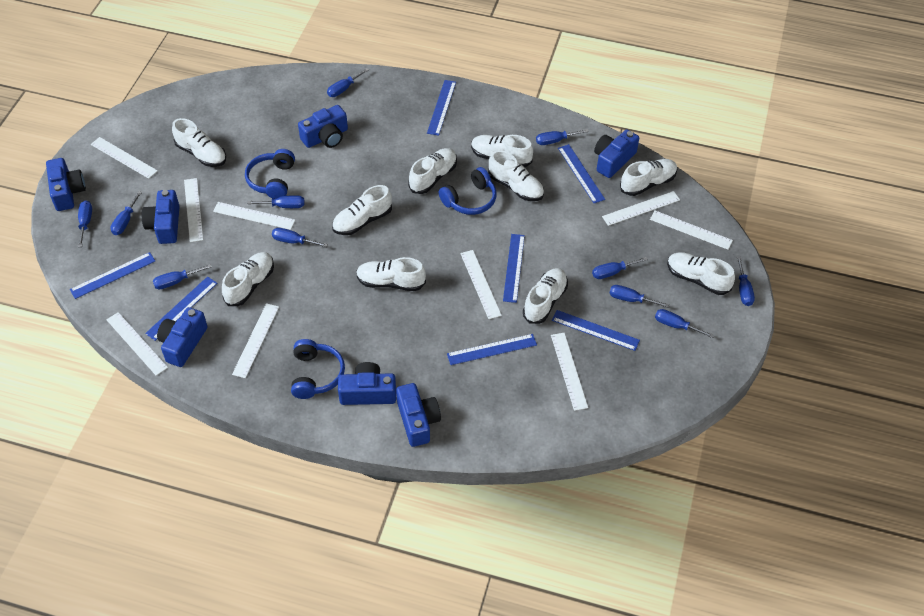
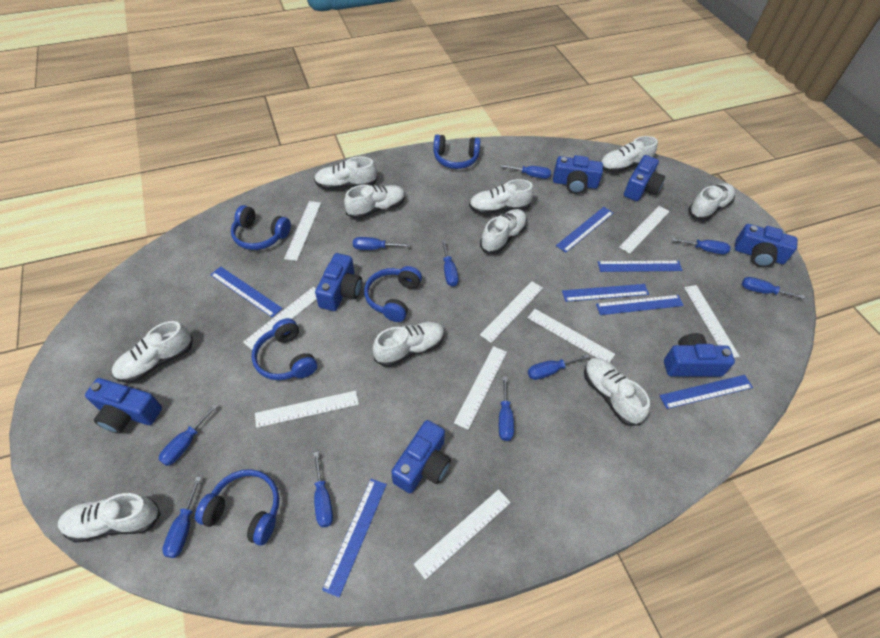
blue headphones: 3 -> 5
blue screwdriver: 11 -> 10

